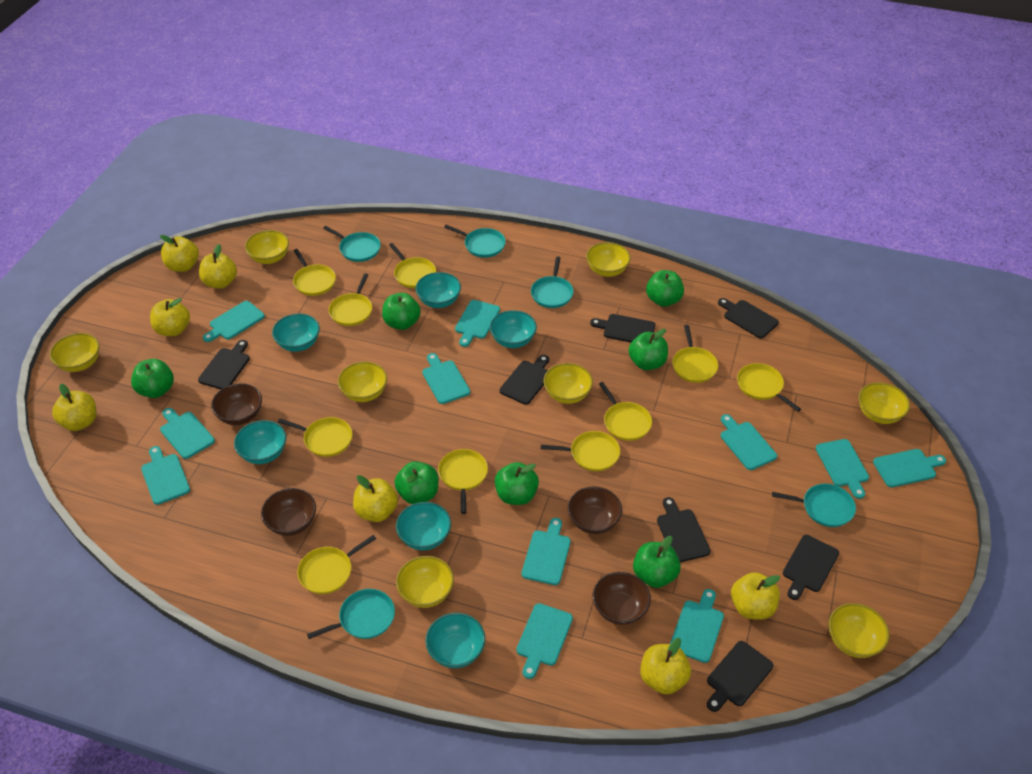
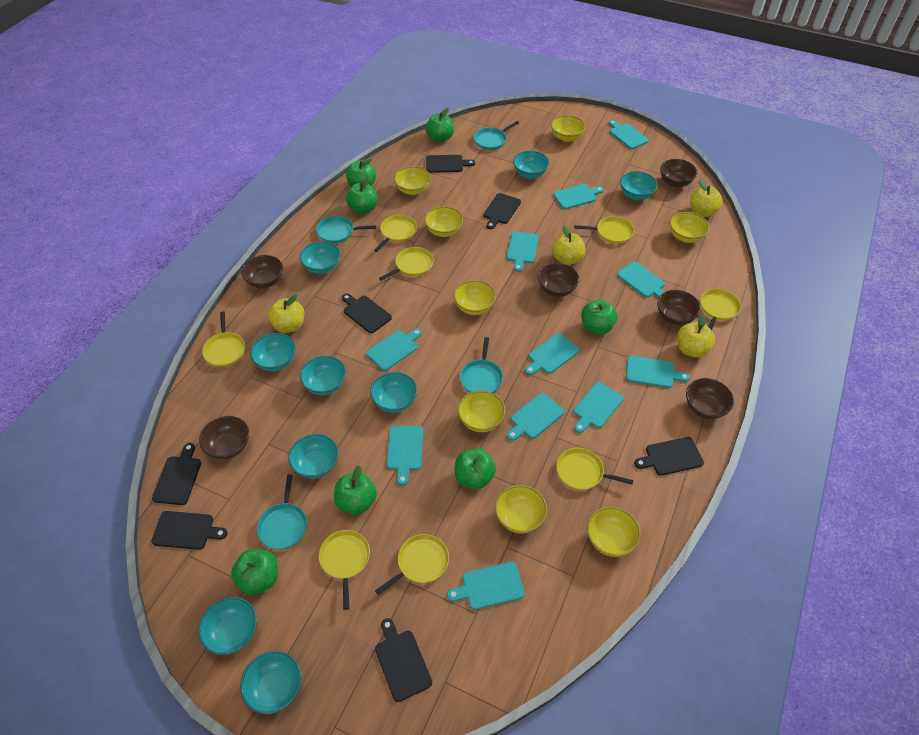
brown bowl: 4 -> 6
turquoise bowl: 6 -> 9
turquoise pan: 5 -> 4
yellow apple: 7 -> 4
yellow pan: 10 -> 8

